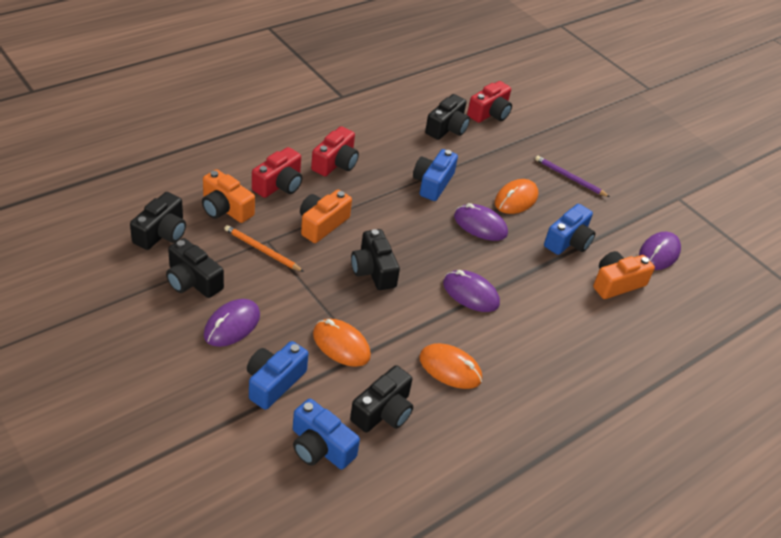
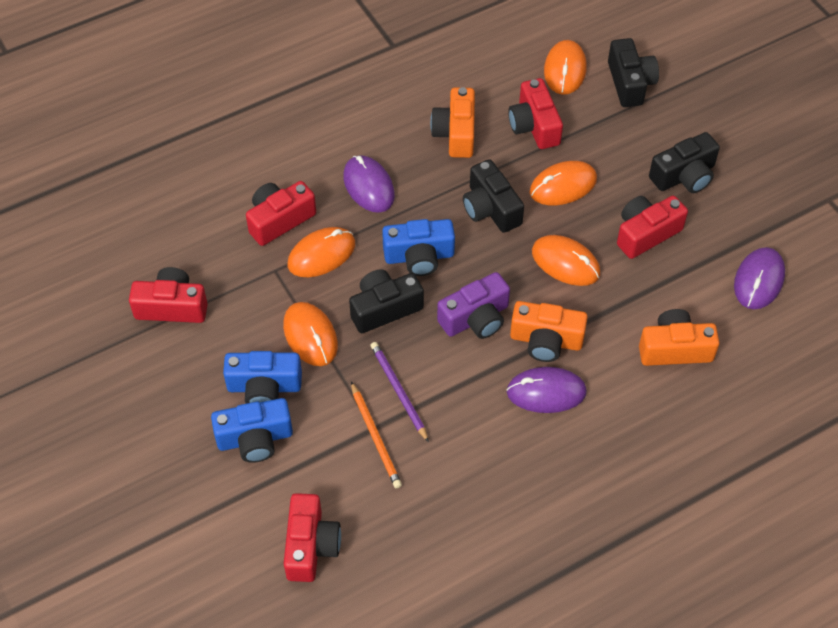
black camera: 5 -> 4
blue camera: 4 -> 3
orange mouse: 3 -> 5
purple camera: 0 -> 1
purple mouse: 4 -> 3
red camera: 3 -> 5

